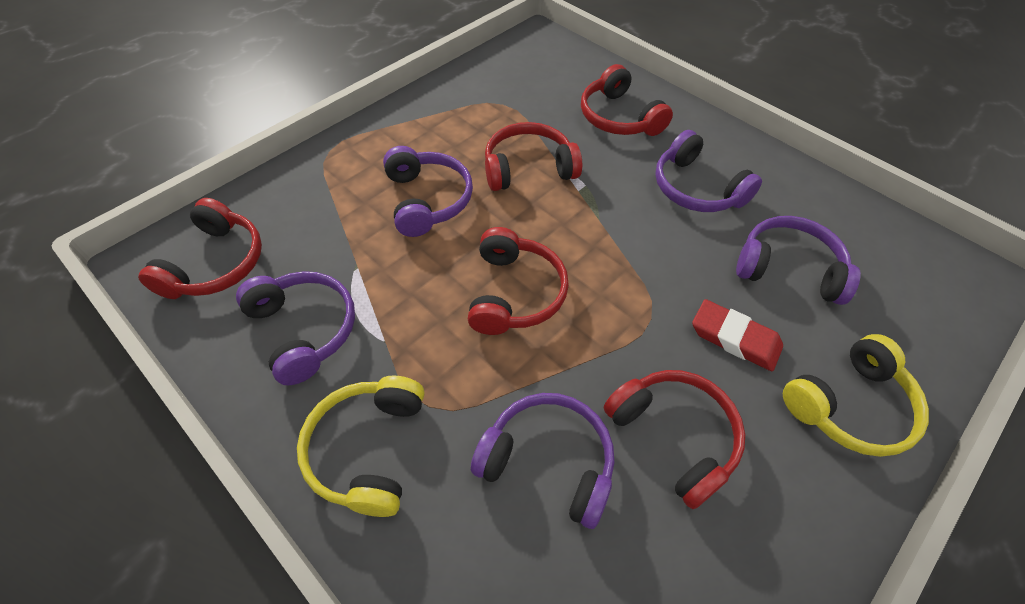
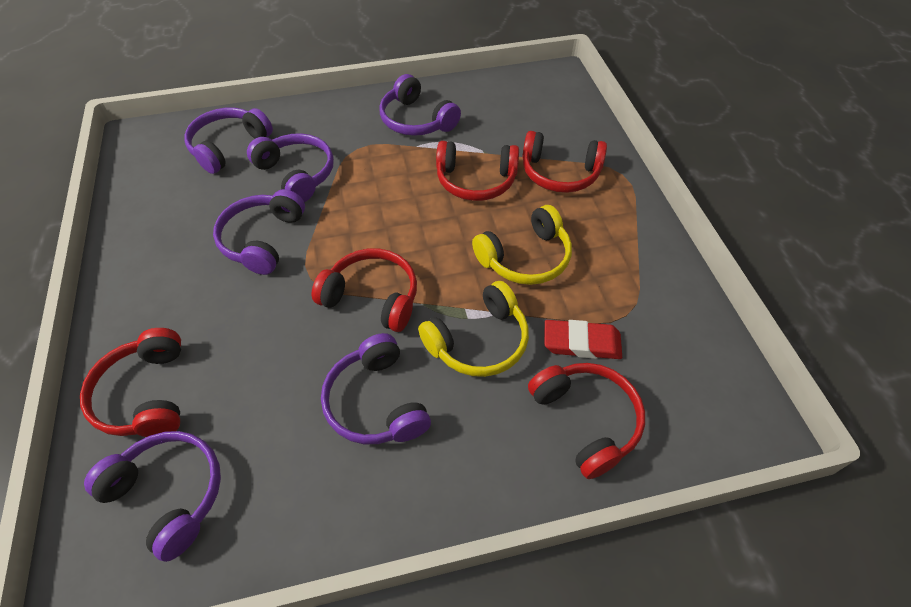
purple headphones: 5 -> 6

